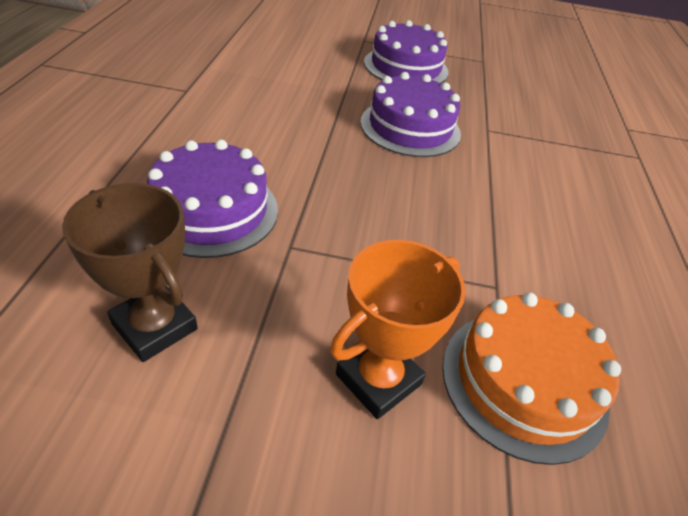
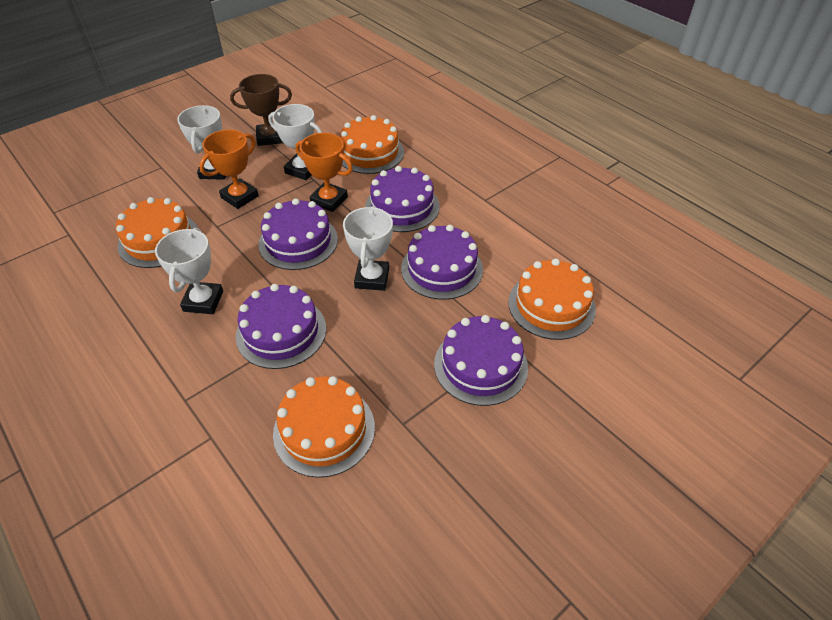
orange cake: 1 -> 4
orange trophy: 1 -> 2
purple cake: 3 -> 5
white trophy: 0 -> 4

